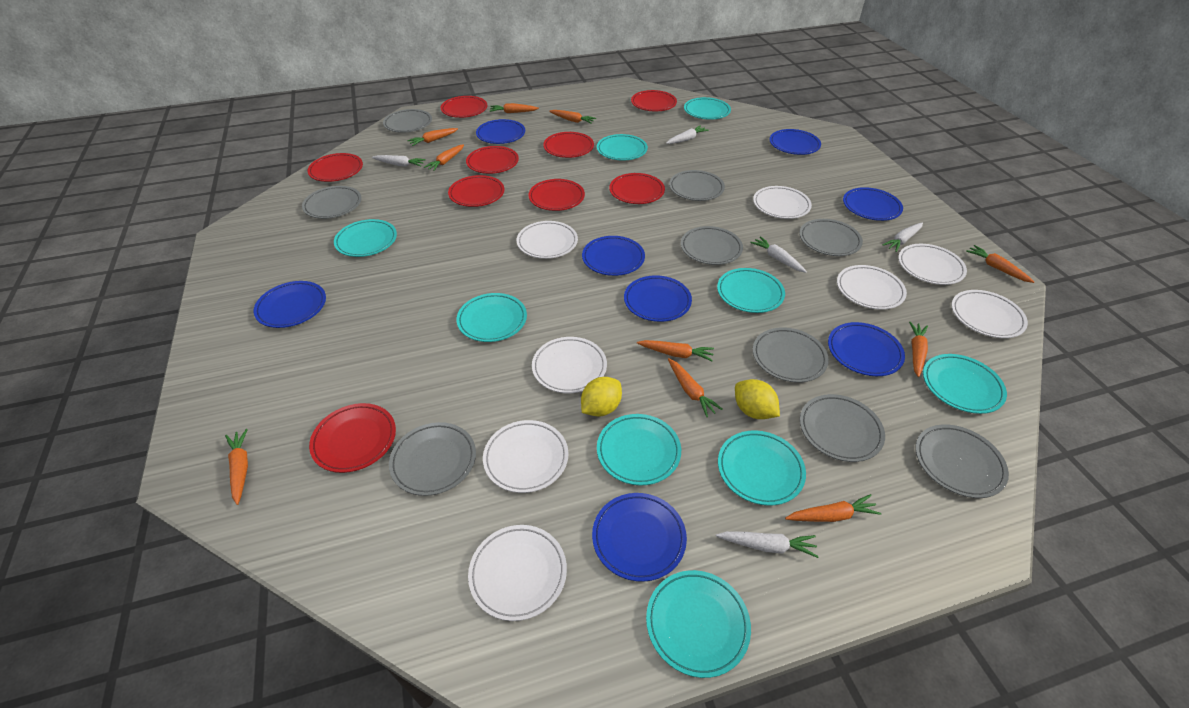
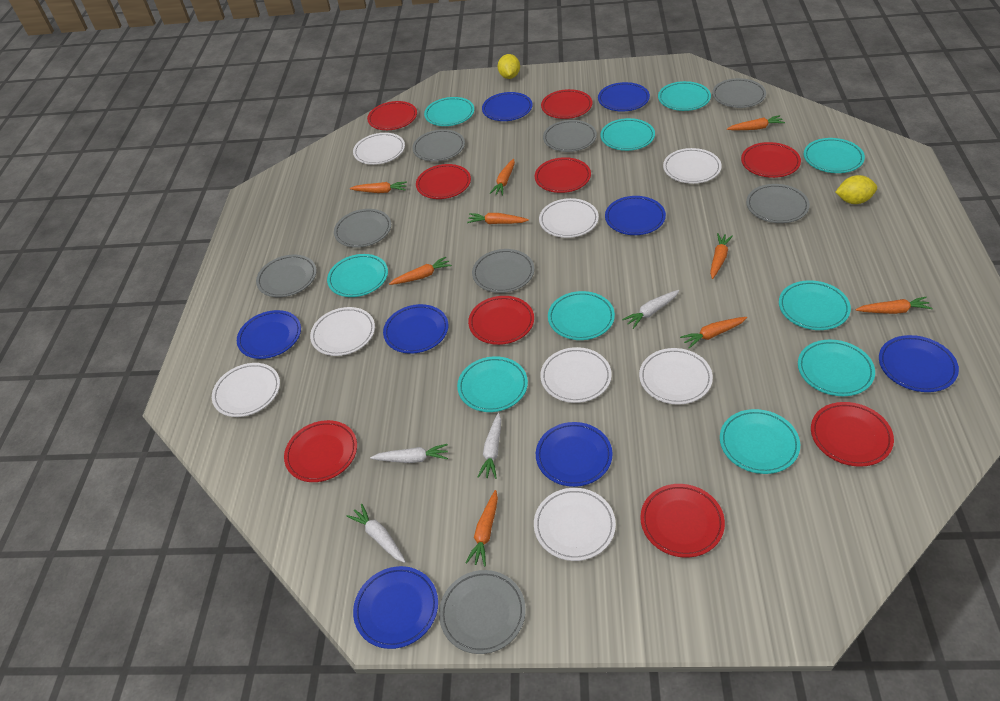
grey plate: 9 -> 8
orange carrot: 10 -> 9
turquoise plate: 9 -> 10
white carrot: 5 -> 4

